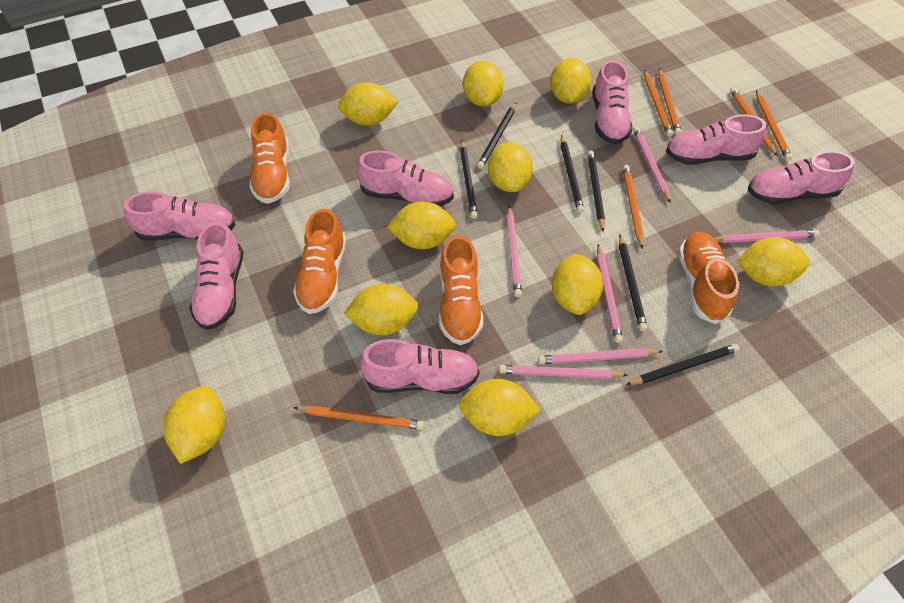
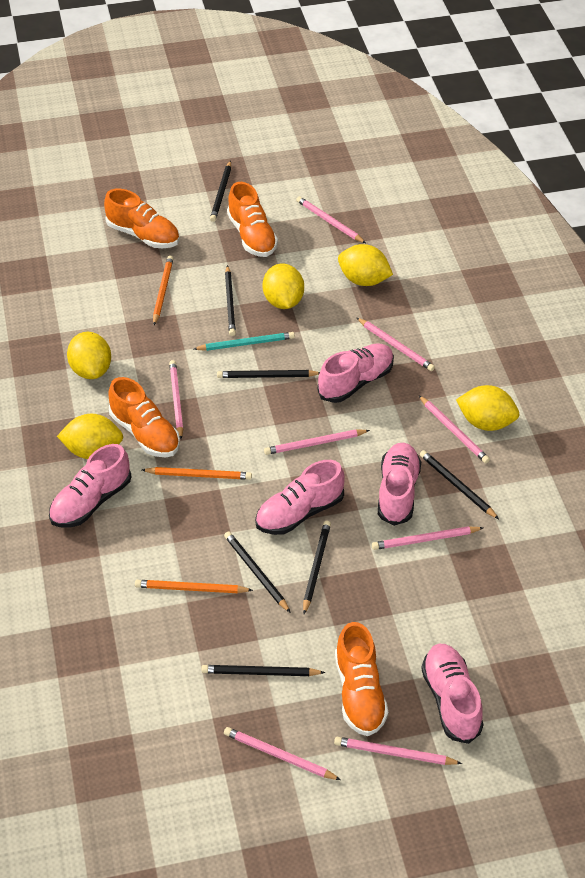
black pencil: 6 -> 7
orange pencil: 6 -> 3
pink pencil: 6 -> 8
pink shoe: 7 -> 5
turquoise pencil: 0 -> 1
yellow lemon: 10 -> 5

